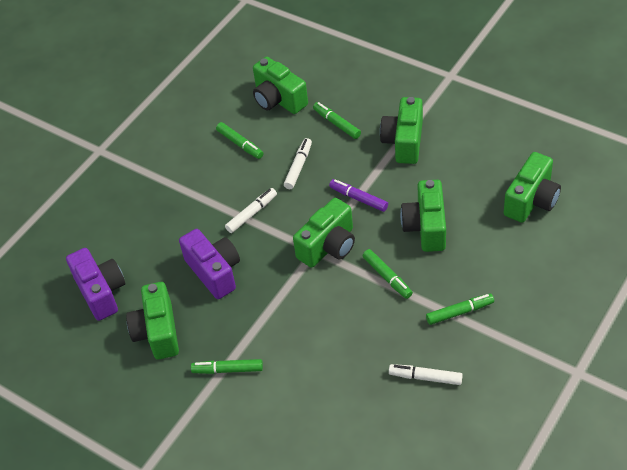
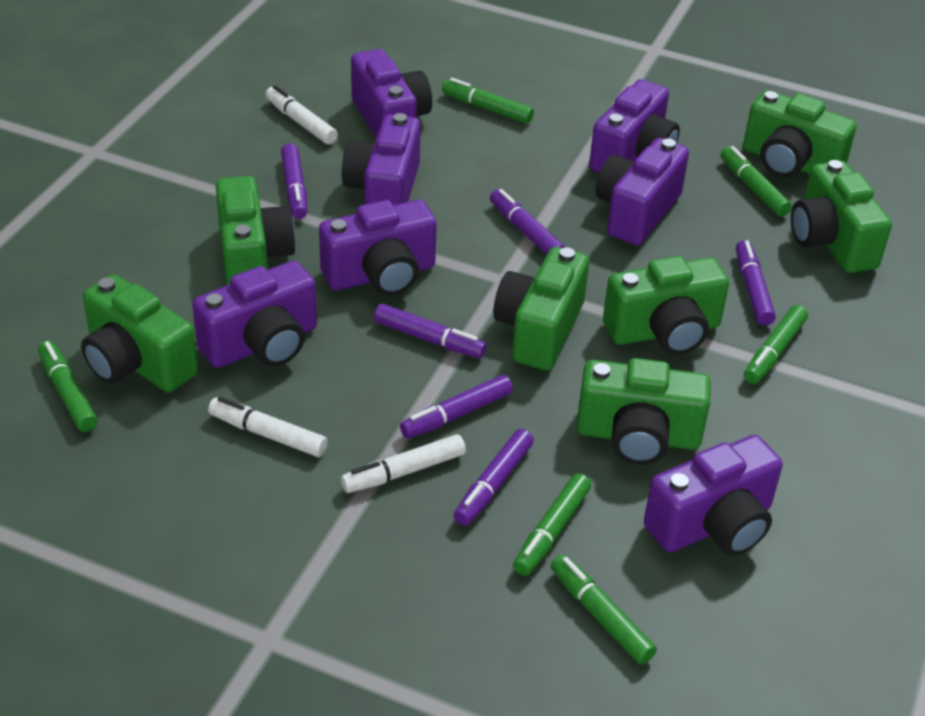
green camera: 6 -> 7
green marker: 5 -> 6
purple camera: 2 -> 7
purple marker: 1 -> 6

